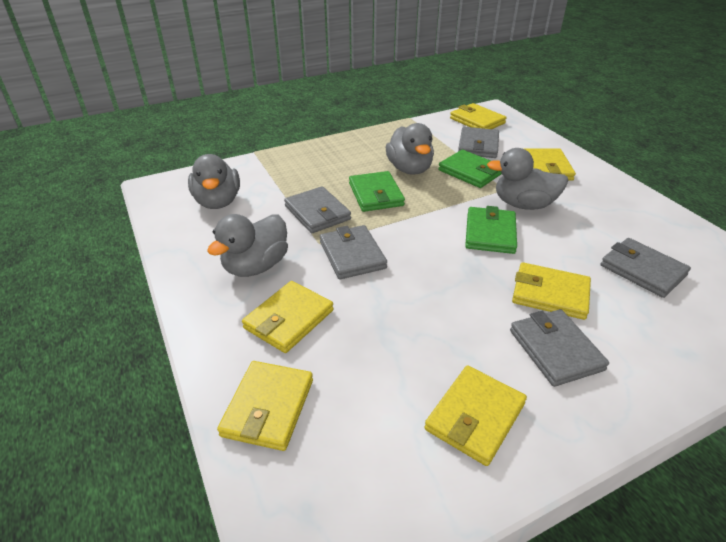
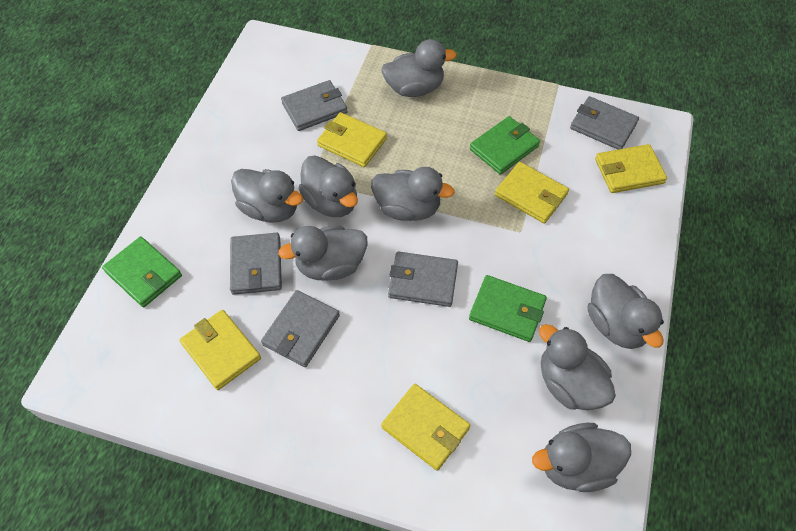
grey duck: 4 -> 8
yellow wallet: 6 -> 5

